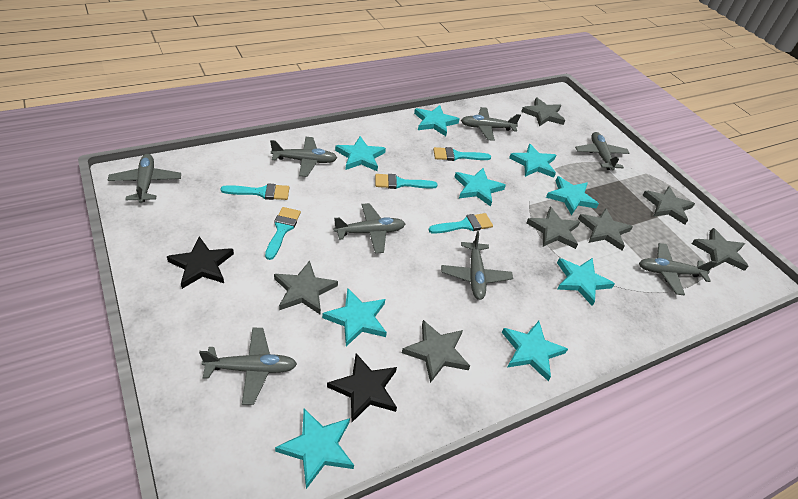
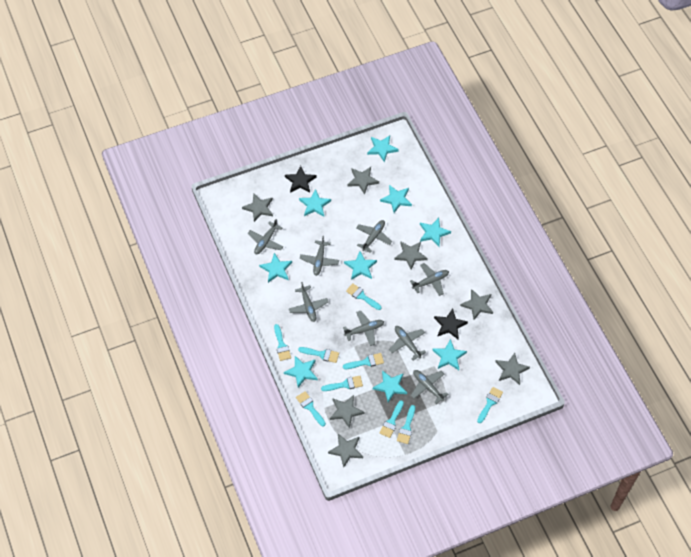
turquoise brush: 5 -> 9

